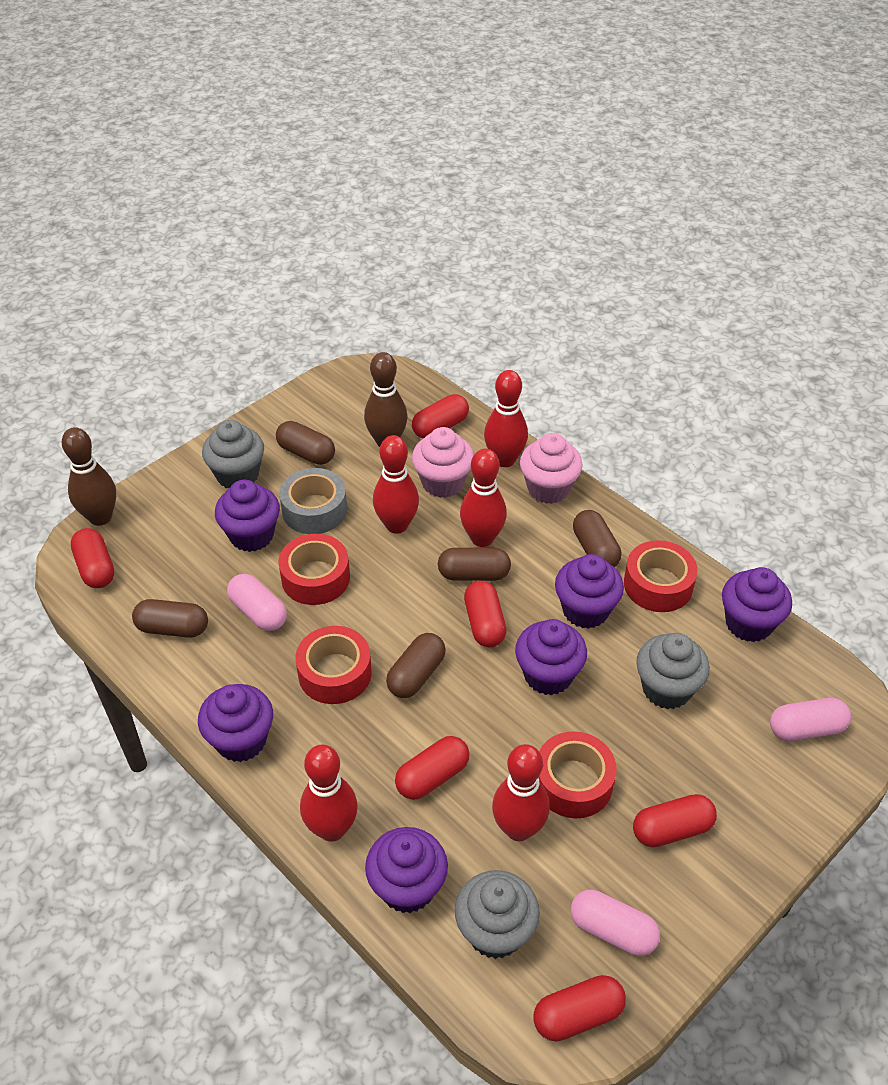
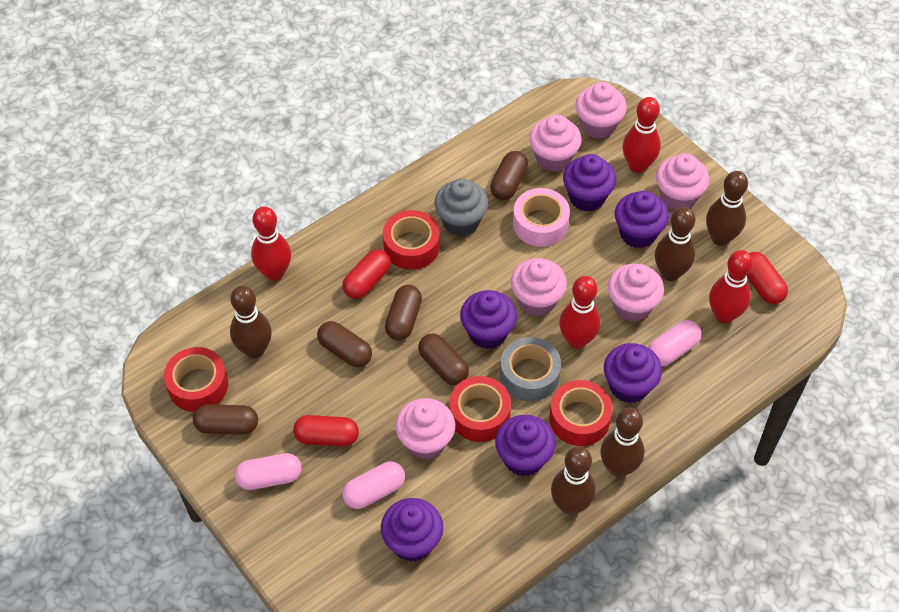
brown bowling pin: 2 -> 5
grey cupcake: 3 -> 1
pink cupcake: 2 -> 6
pink tape: 0 -> 1
red bowling pin: 5 -> 4
red capsule: 6 -> 3

